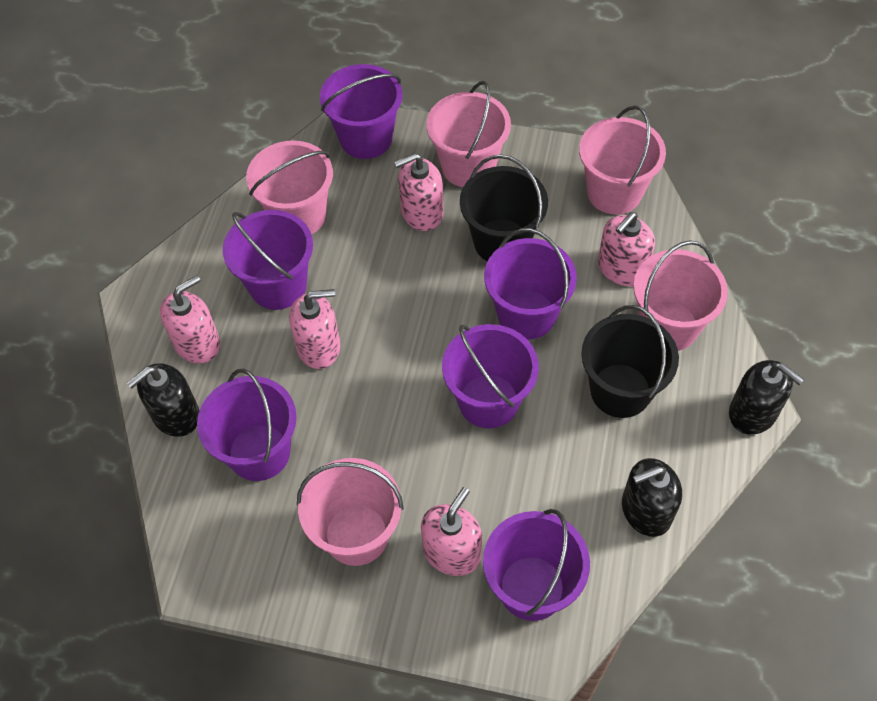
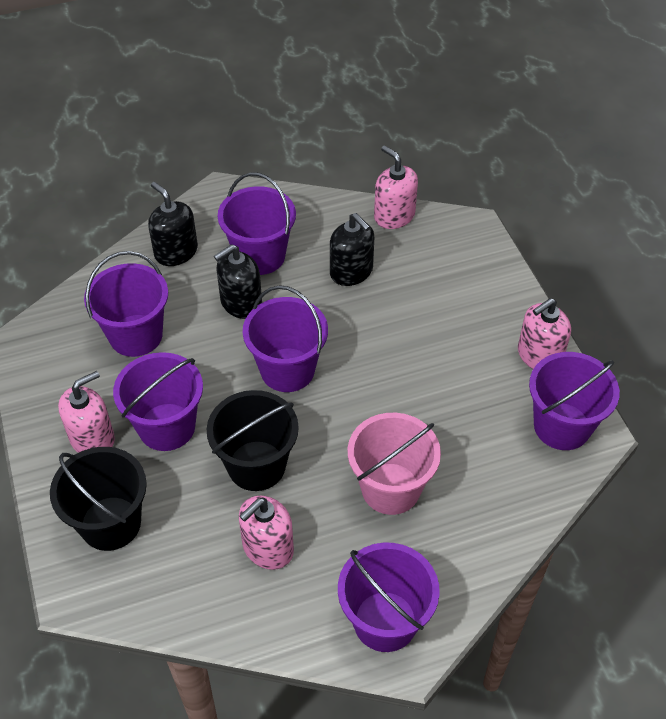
pink bucket: 5 -> 1
pink soap dispenser: 5 -> 4

